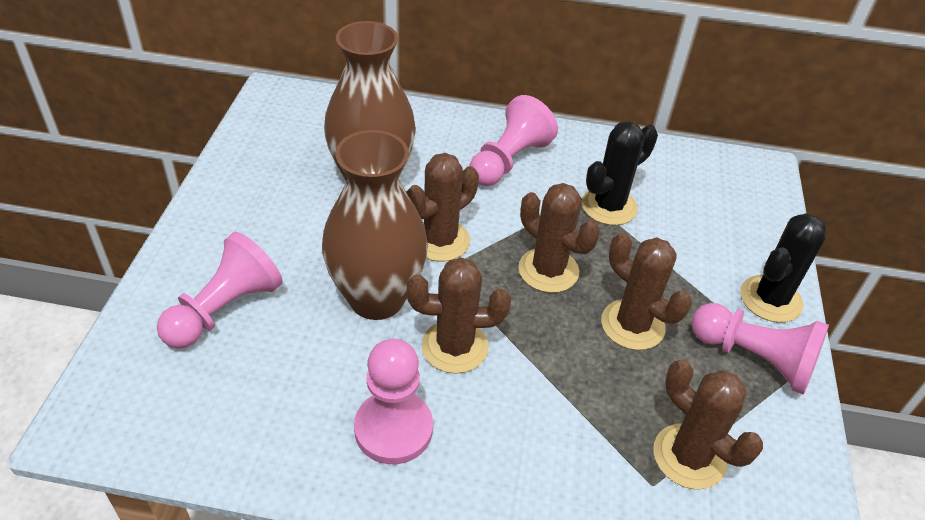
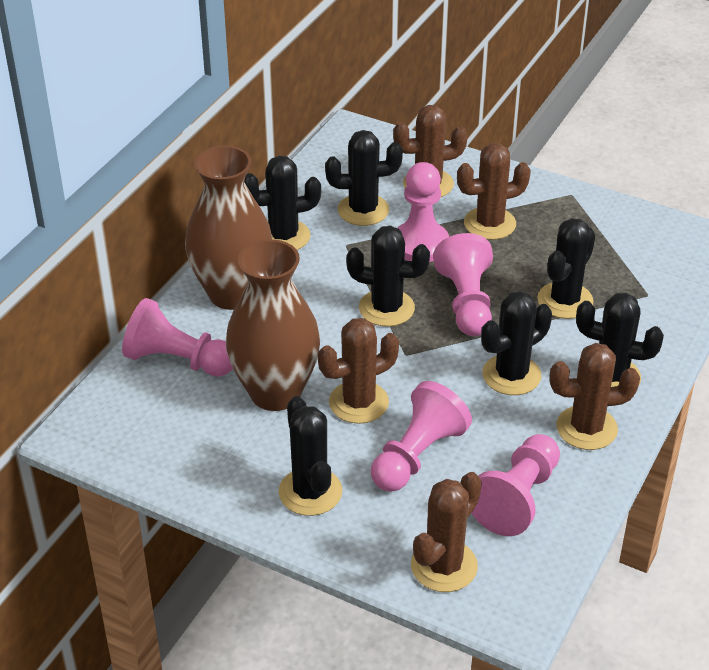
black cactus: 2 -> 7
pink pawn: 4 -> 5

